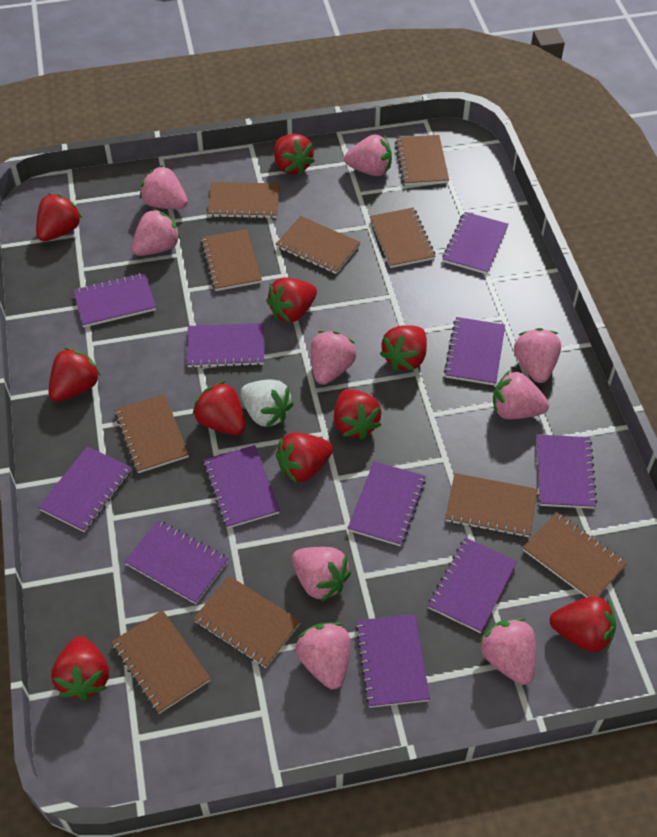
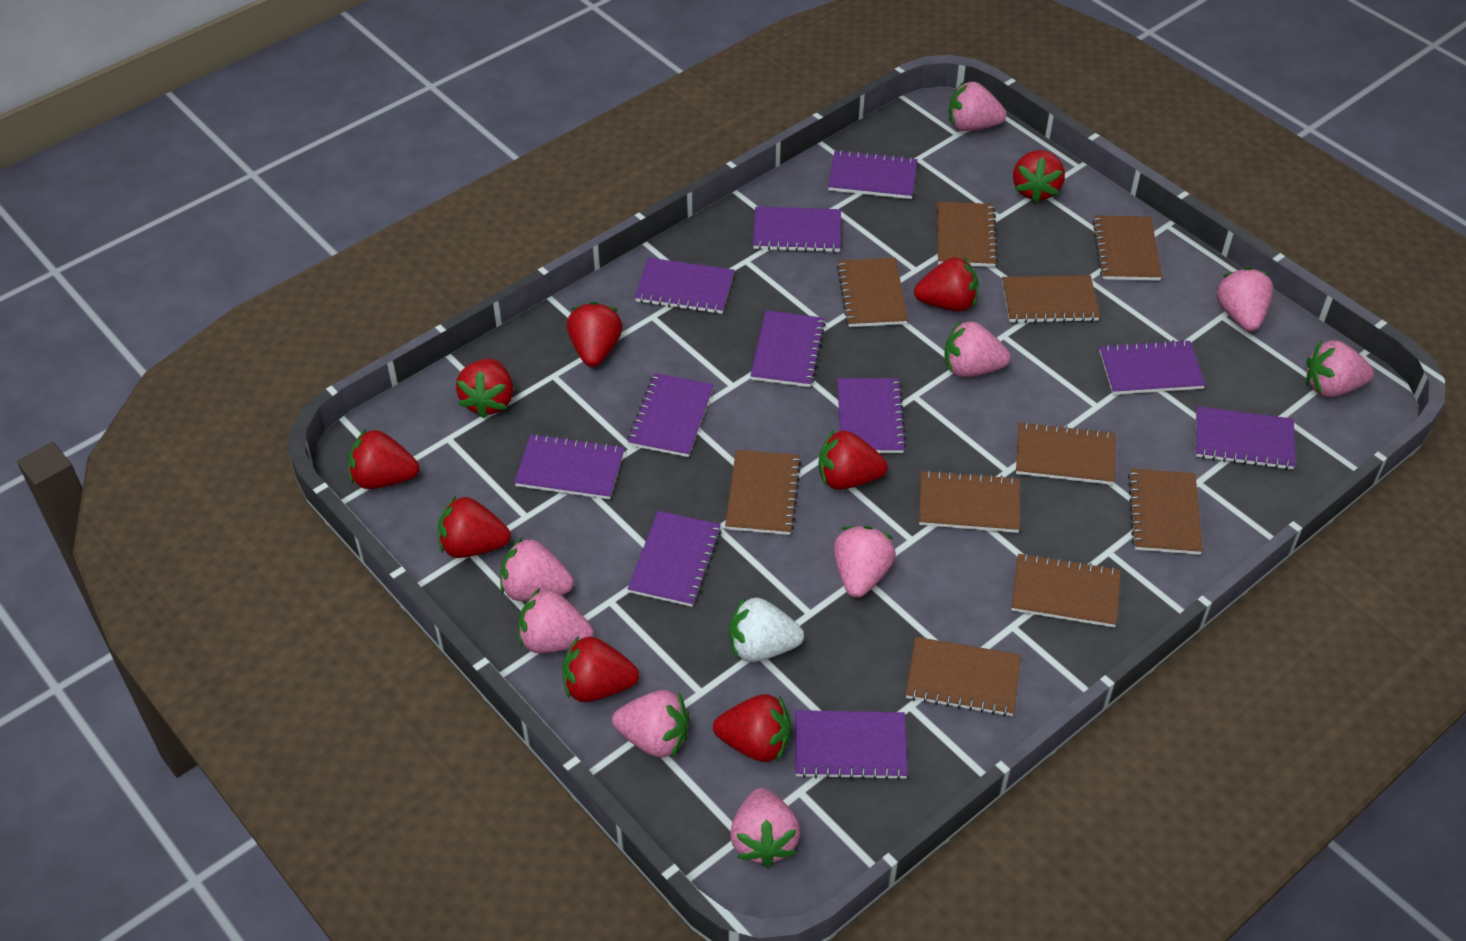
red strawberry: 10 -> 9

